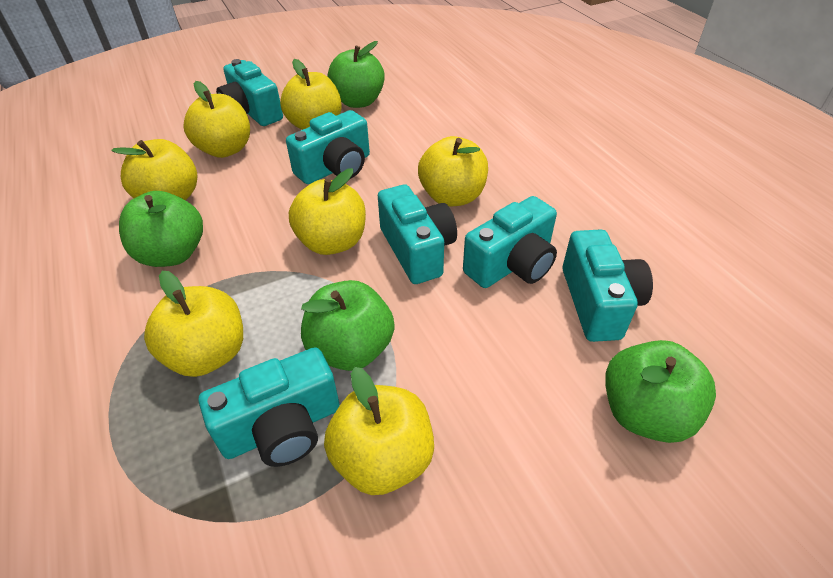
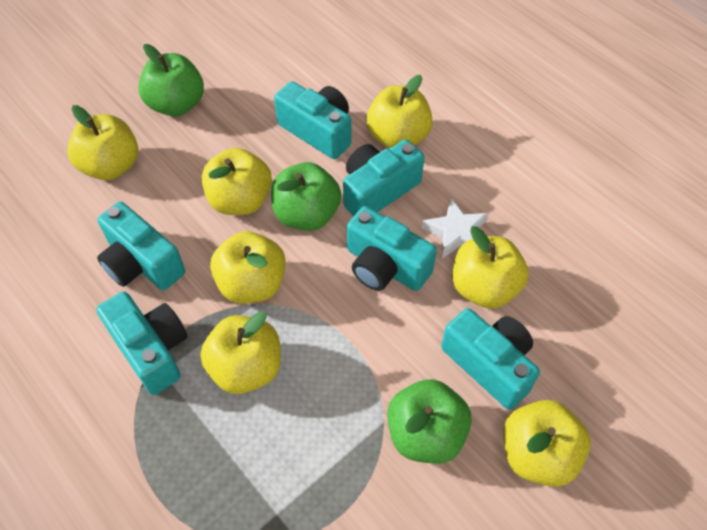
green apple: 4 -> 3
white star: 0 -> 1

